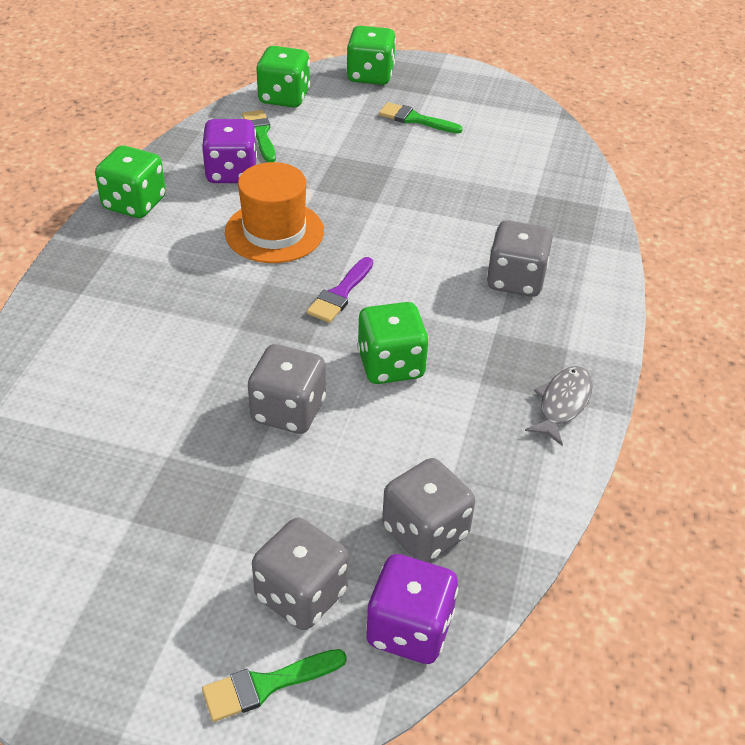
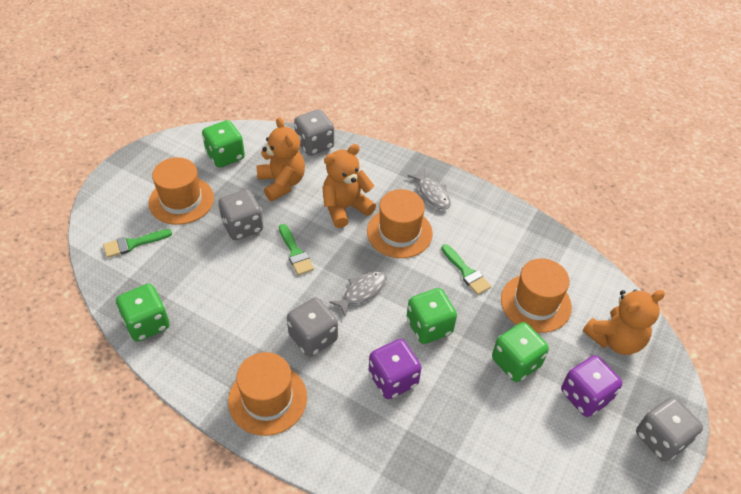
grey fish: 1 -> 2
orange hat: 1 -> 4
orange teddy bear: 0 -> 3
purple brush: 1 -> 0

